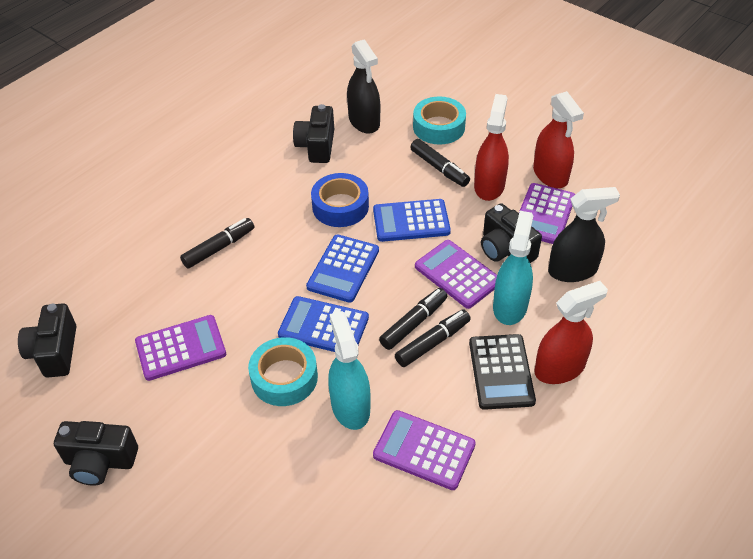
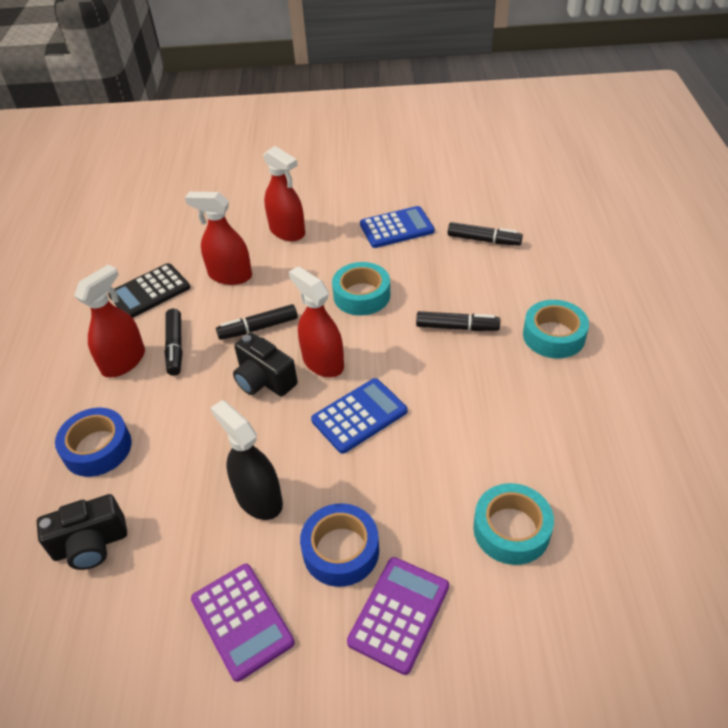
black camera: 4 -> 2
black spray bottle: 2 -> 1
blue calculator: 3 -> 2
blue tape: 1 -> 2
purple calculator: 4 -> 2
red spray bottle: 3 -> 4
turquoise spray bottle: 2 -> 0
turquoise tape: 2 -> 3

